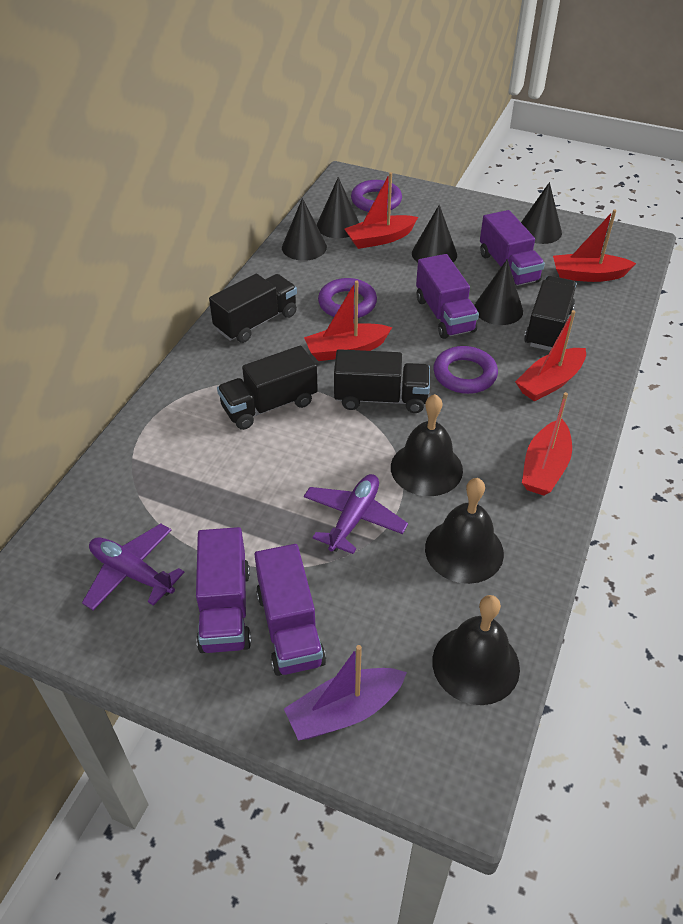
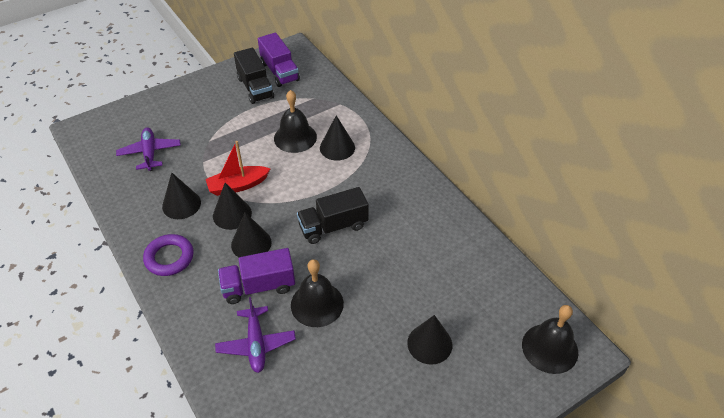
black truck: 4 -> 2
purple boat: 1 -> 0
purple ring: 3 -> 1
purple truck: 4 -> 2
red boat: 5 -> 1

